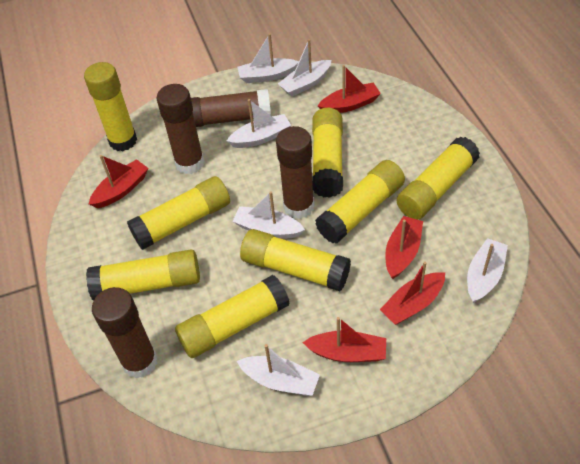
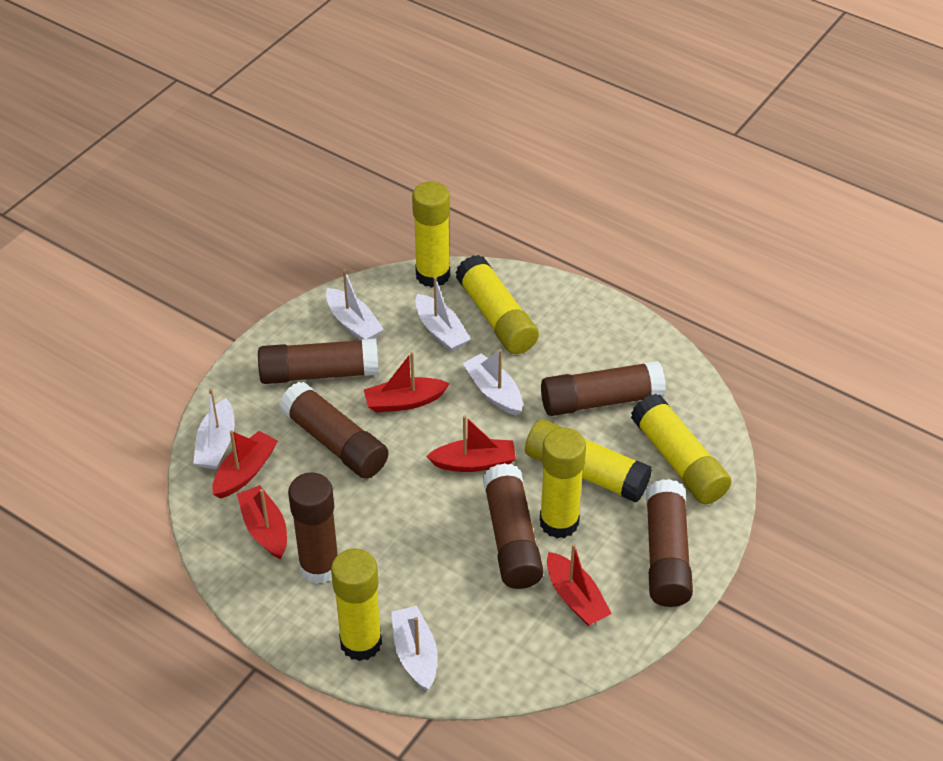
brown glue stick: 4 -> 6
white boat: 6 -> 5
yellow glue stick: 8 -> 6

